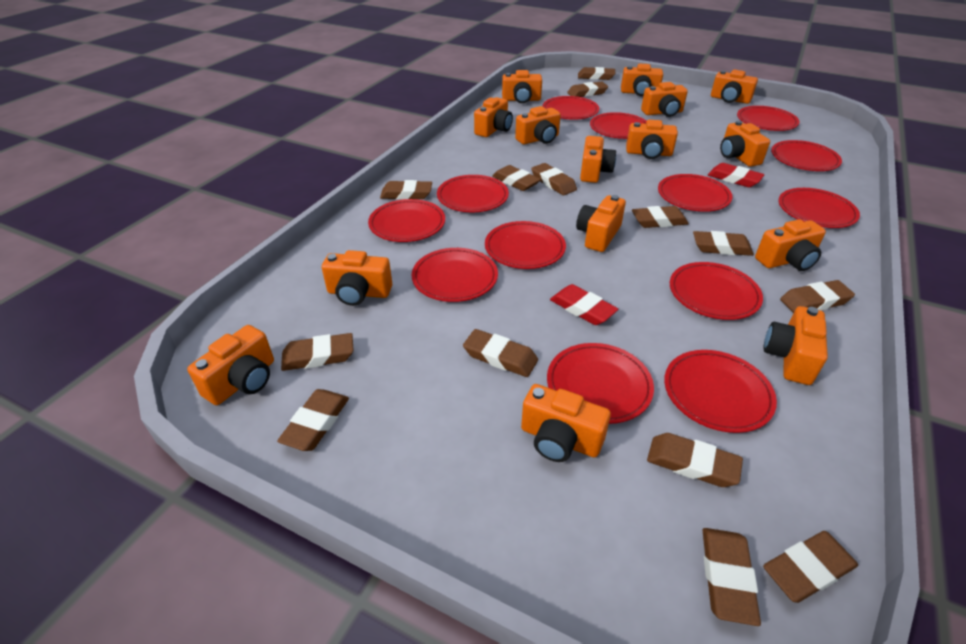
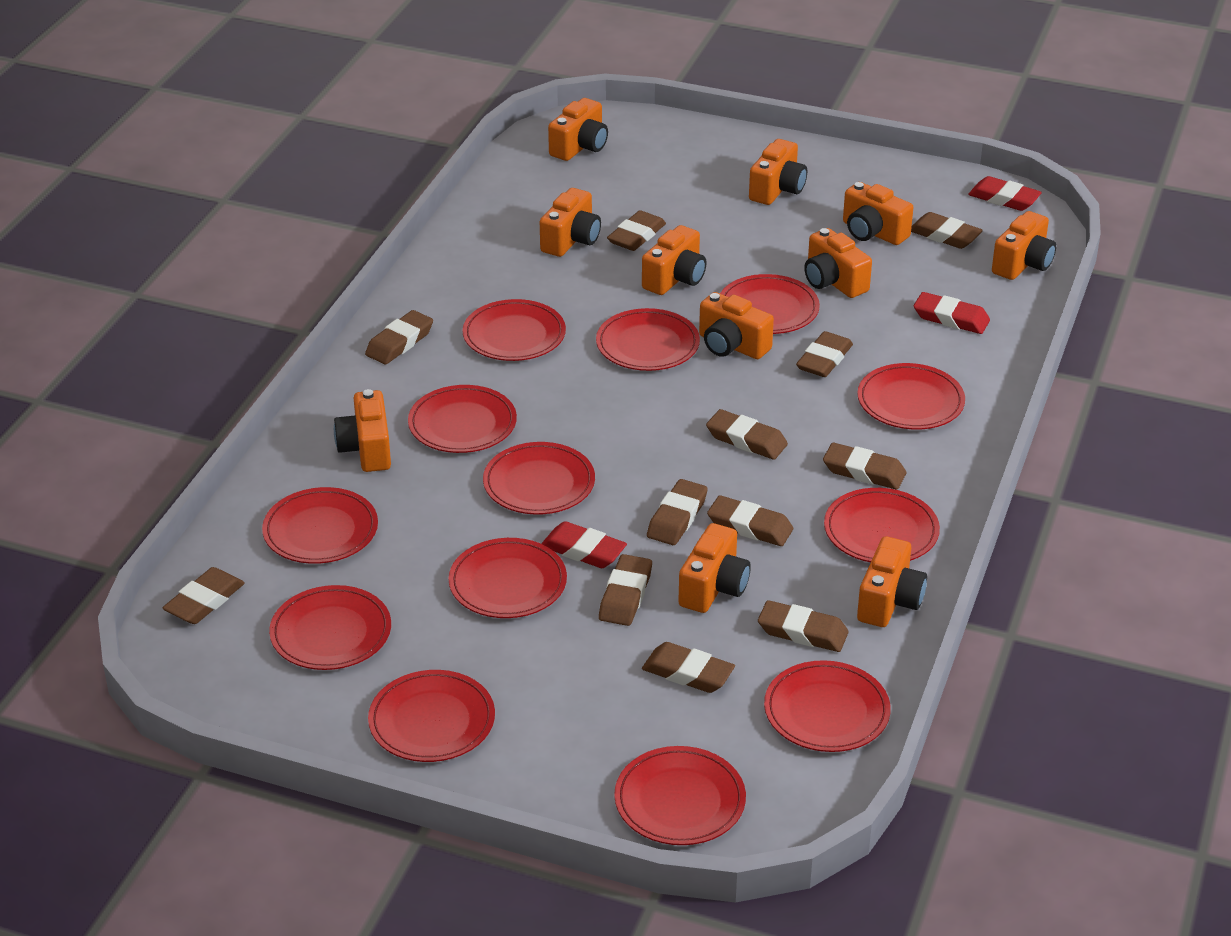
brown eraser: 14 -> 12
orange camera: 15 -> 11
red eraser: 2 -> 3

